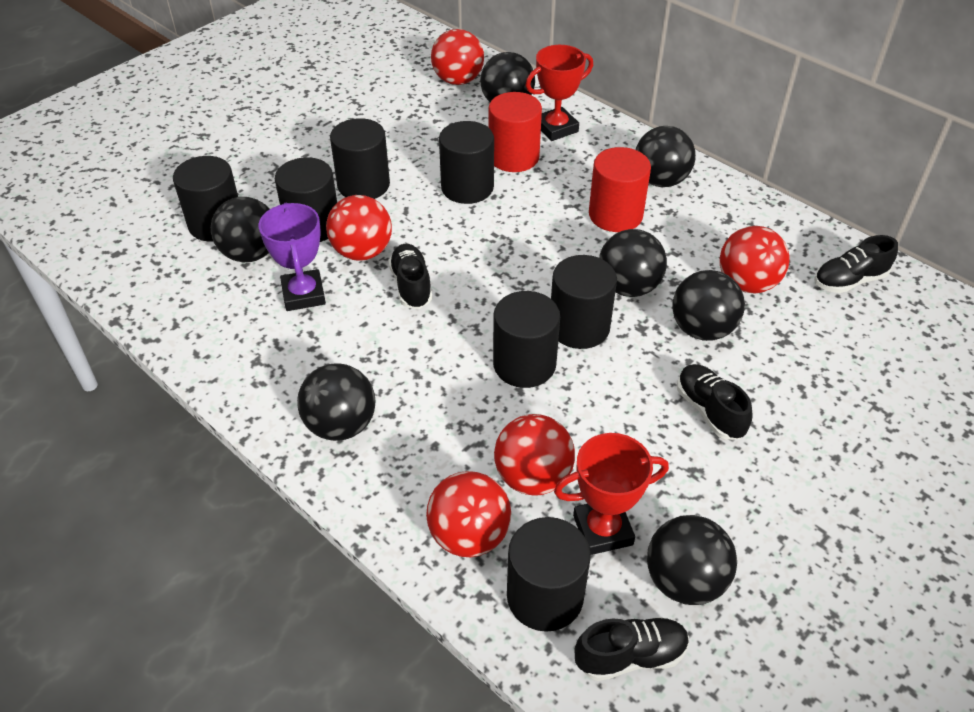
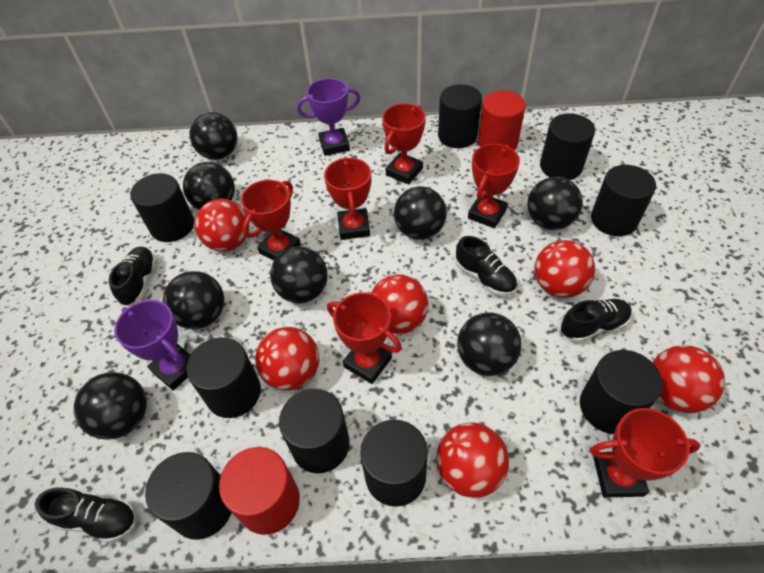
black ball: 7 -> 8
black cylinder: 7 -> 9
purple trophy: 1 -> 2
red ball: 5 -> 6
red trophy: 2 -> 6

